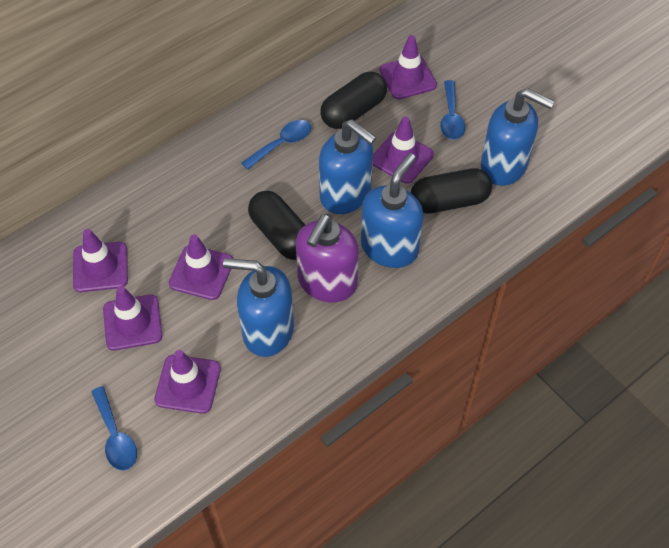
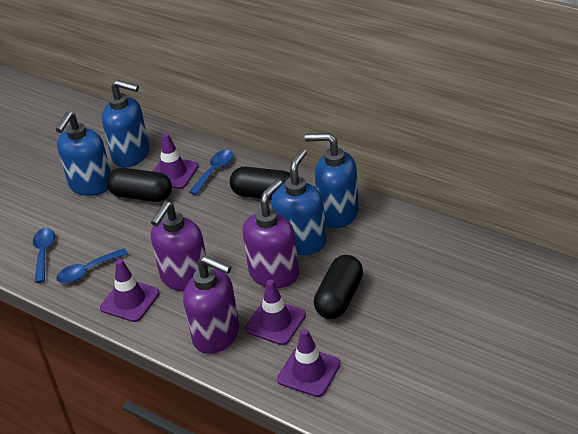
purple soap dispenser: 1 -> 3
purple traffic cone: 6 -> 4

